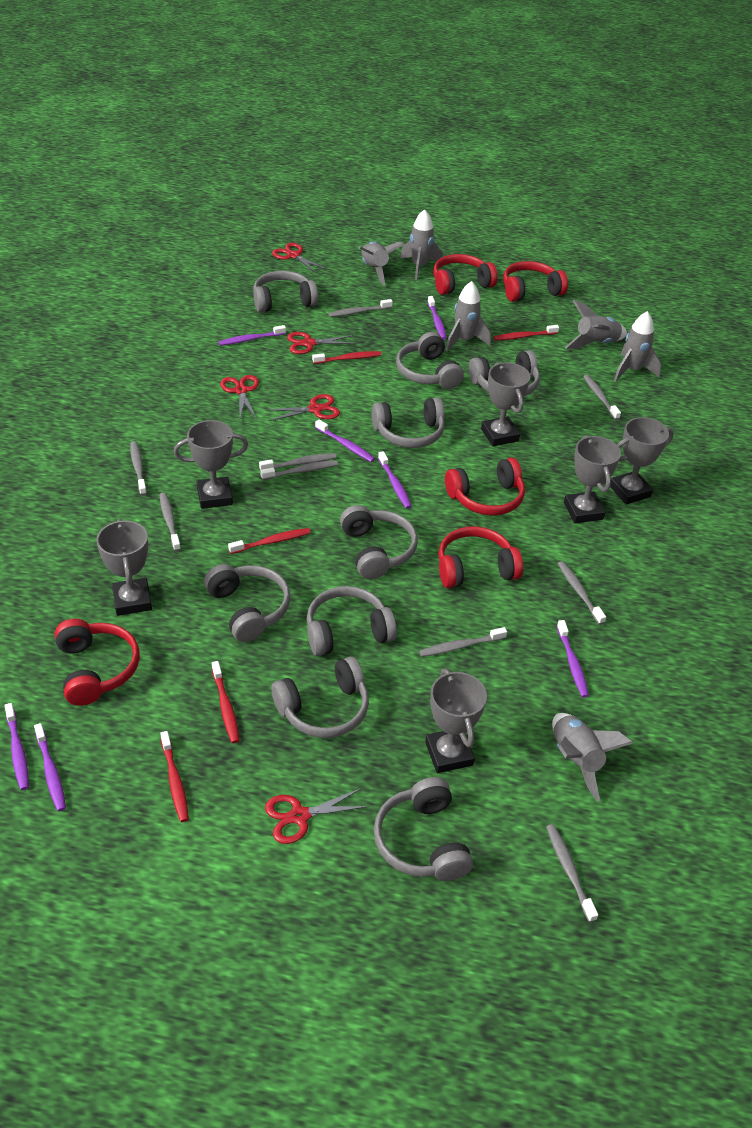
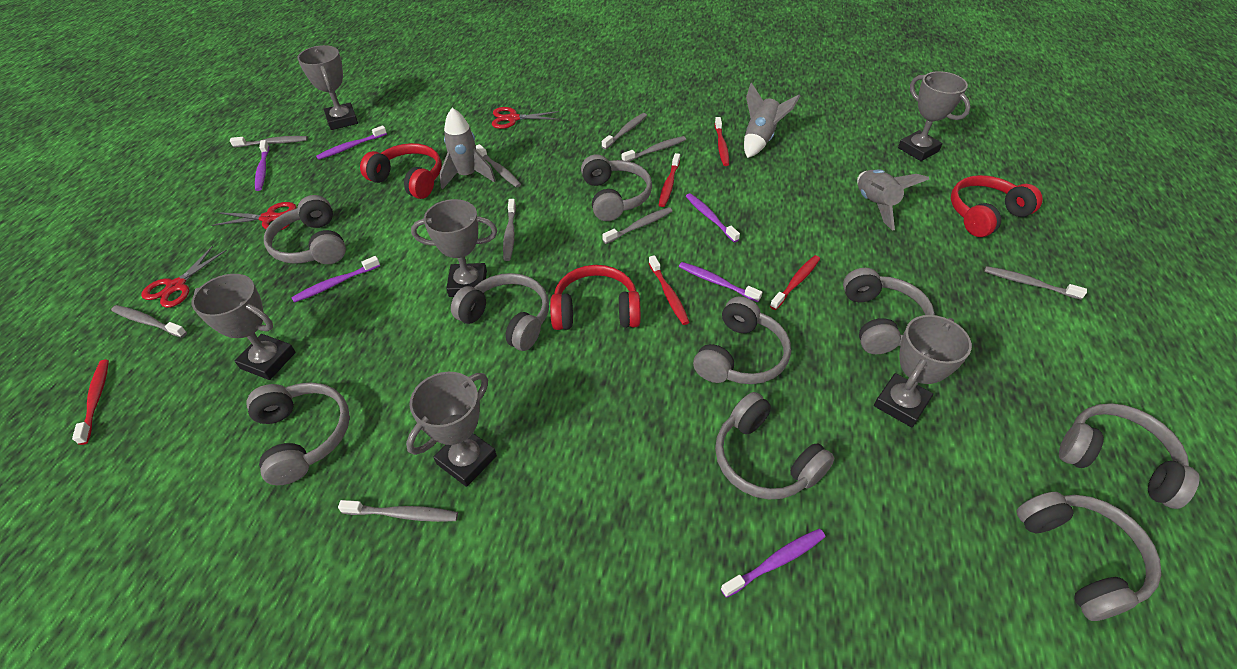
grey rocket: 6 -> 3
purple toothbrush: 7 -> 6
red headphones: 5 -> 3
red scissors: 5 -> 3

